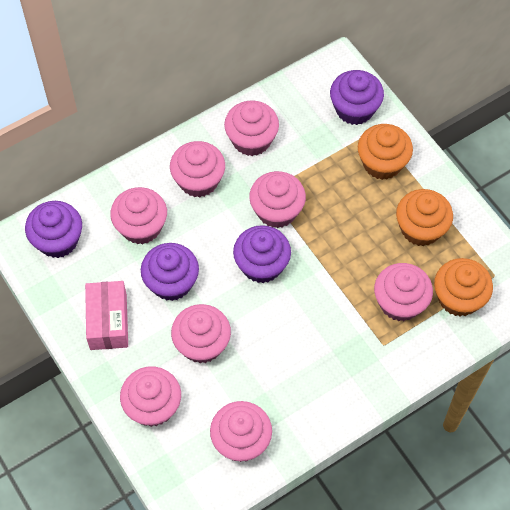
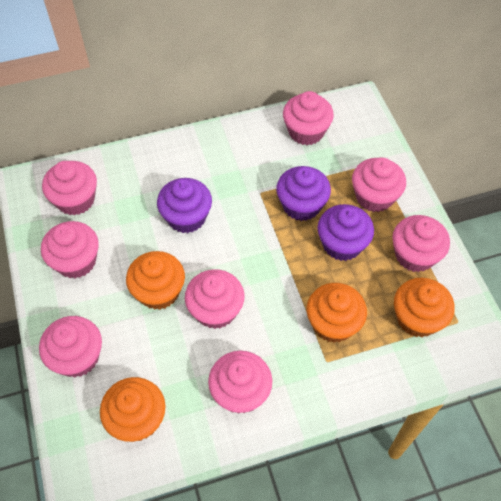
orange cupcake: 3 -> 4
pink box: 1 -> 0
purple cupcake: 4 -> 3

